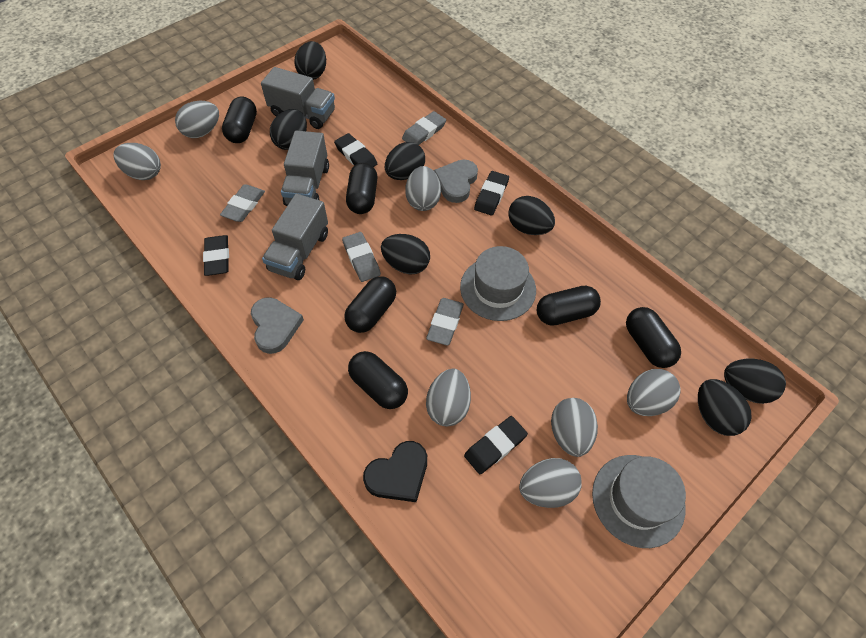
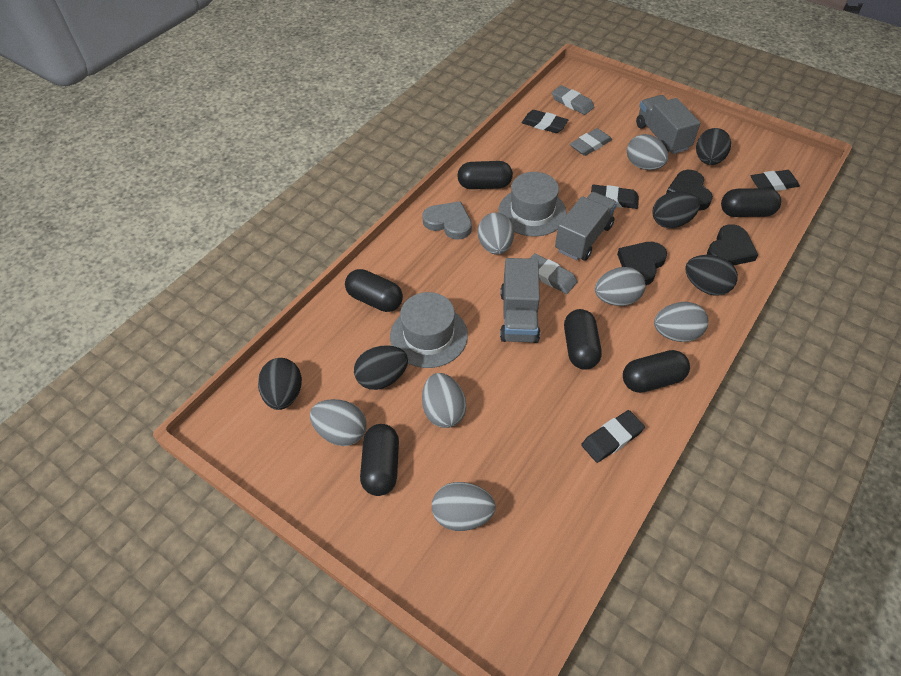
black egg: 7 -> 5
black heart: 1 -> 3
grey eraser: 4 -> 3
grey heart: 2 -> 1

